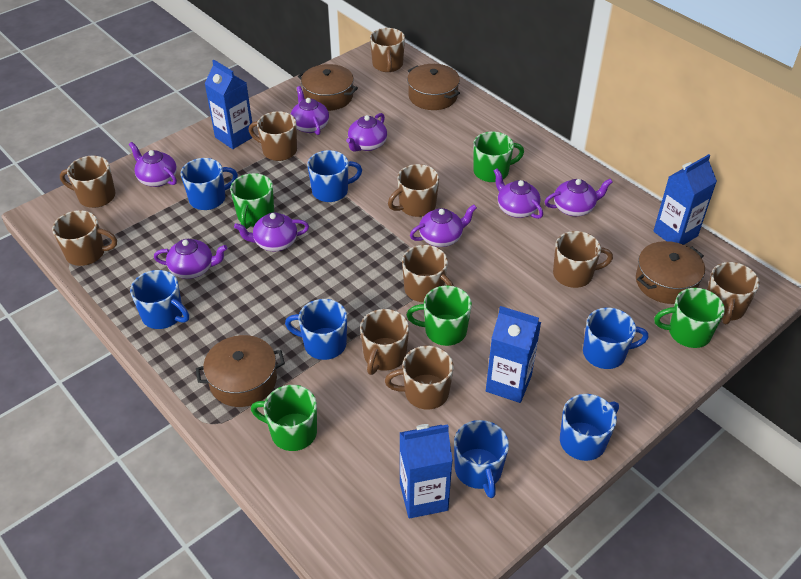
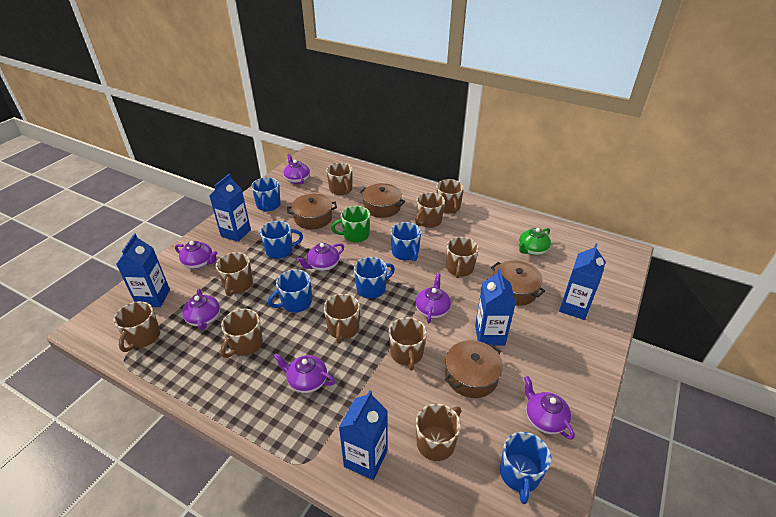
blue carton: 4 -> 5
blue mug: 7 -> 6
green mug: 5 -> 1
green teapot: 0 -> 1
purple teapot: 8 -> 7

